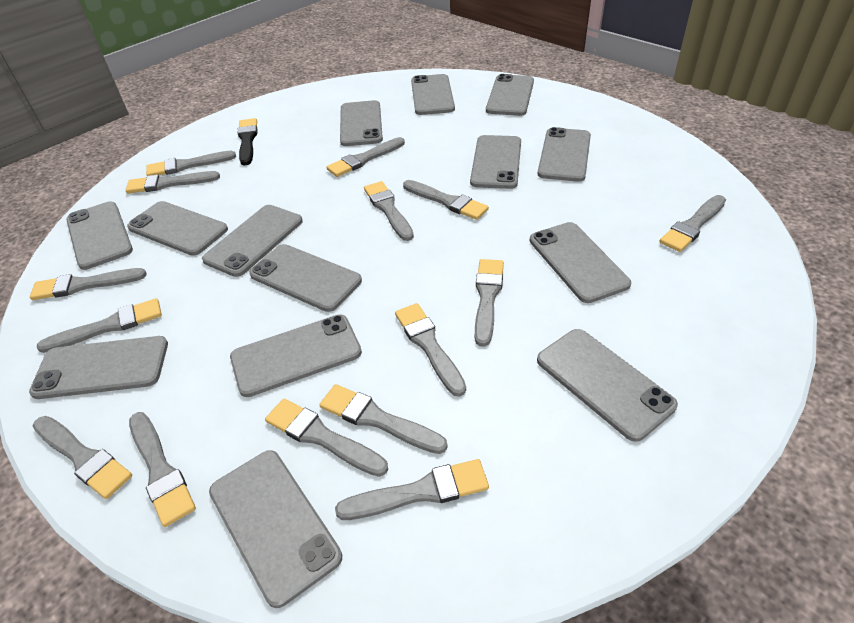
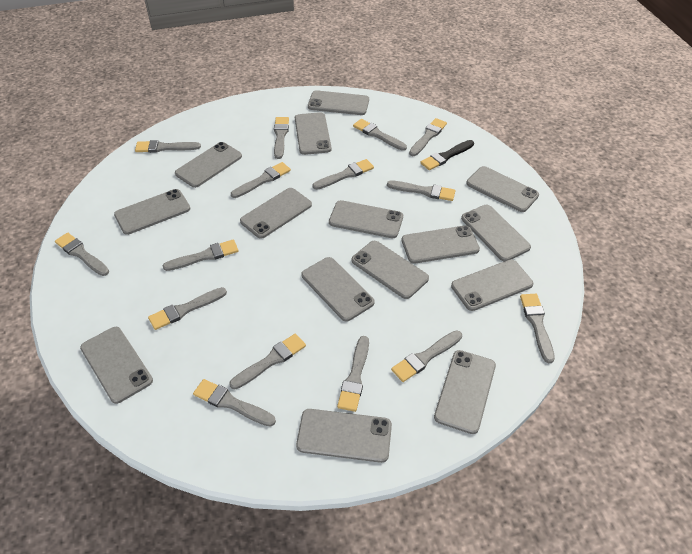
grey phone: 14 -> 15

